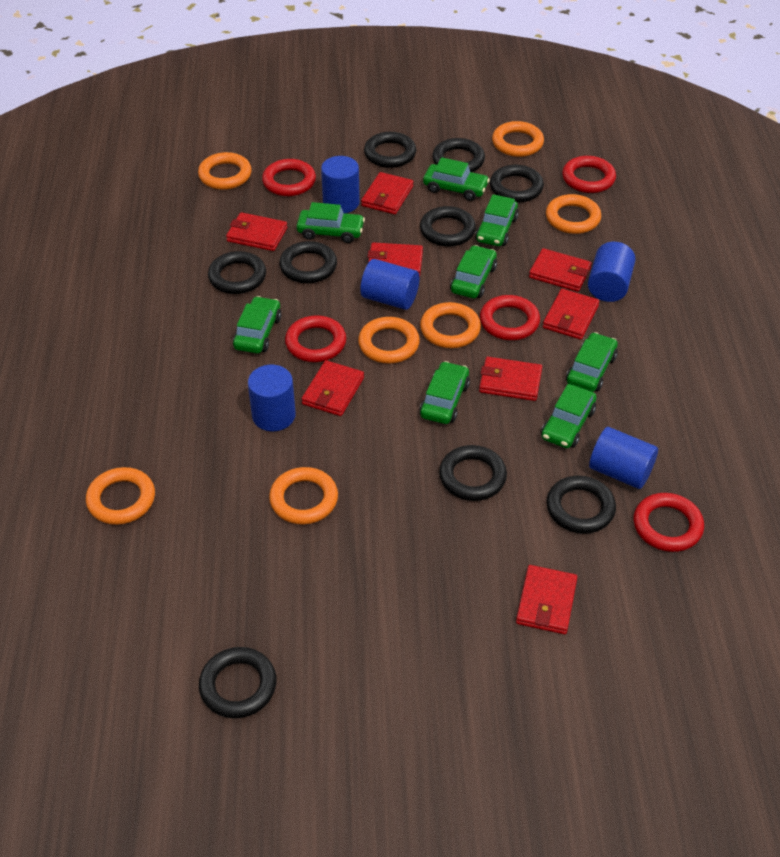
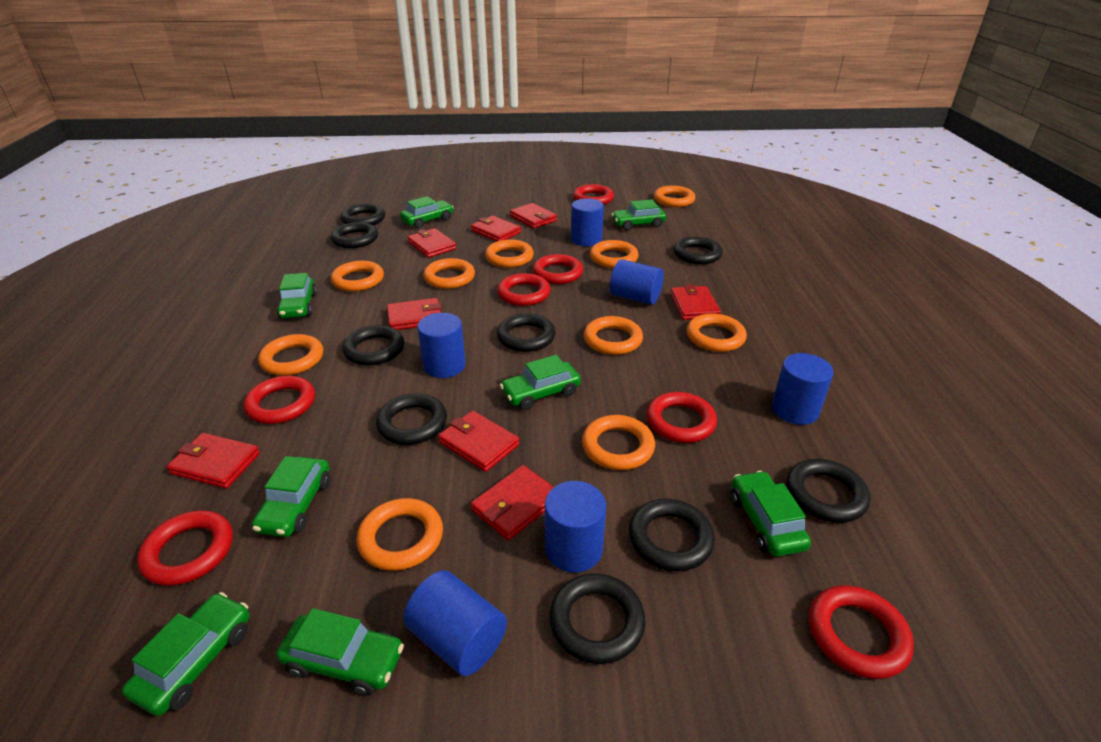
blue cylinder: 5 -> 6
orange ring: 7 -> 10
red ring: 5 -> 7

